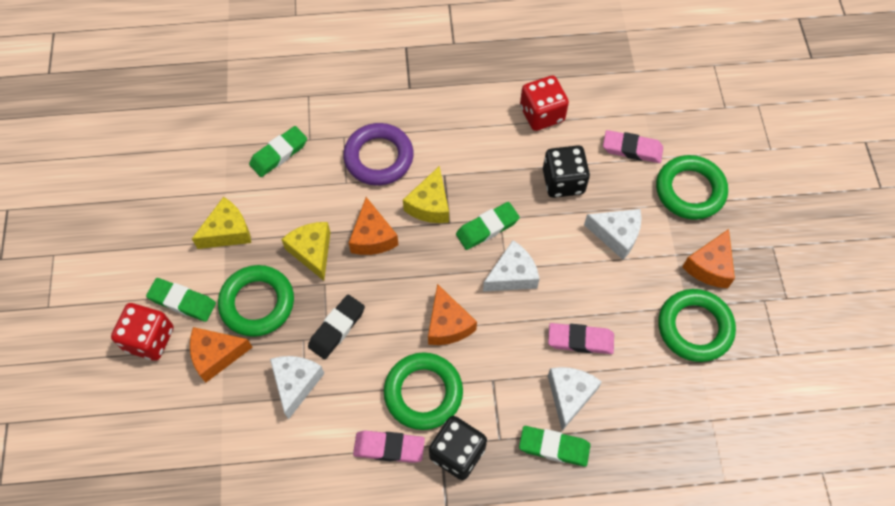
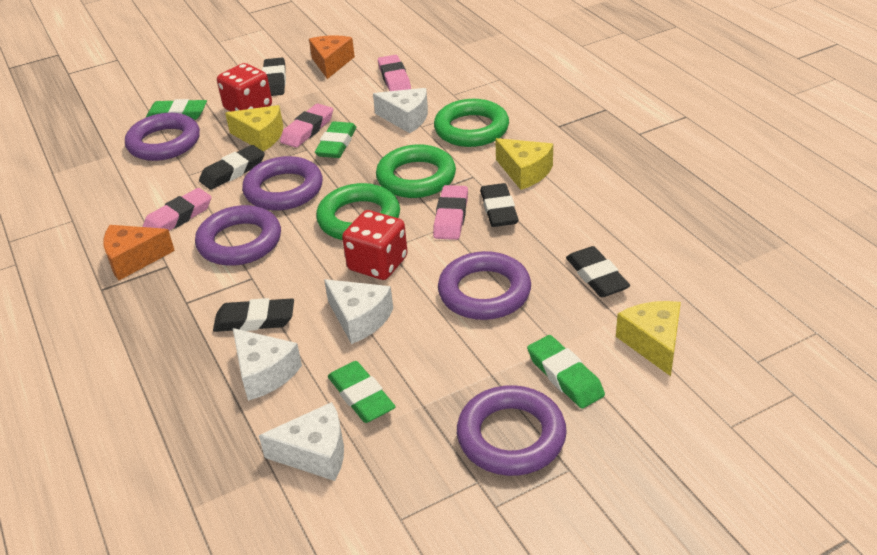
black dice: 2 -> 0
black eraser: 1 -> 5
green ring: 4 -> 3
orange cheese: 4 -> 2
pink eraser: 3 -> 4
purple ring: 1 -> 5

